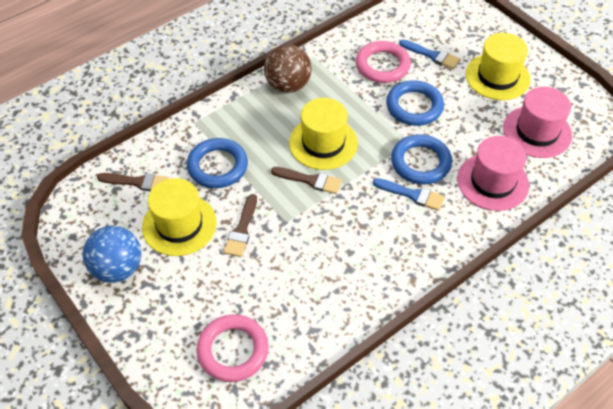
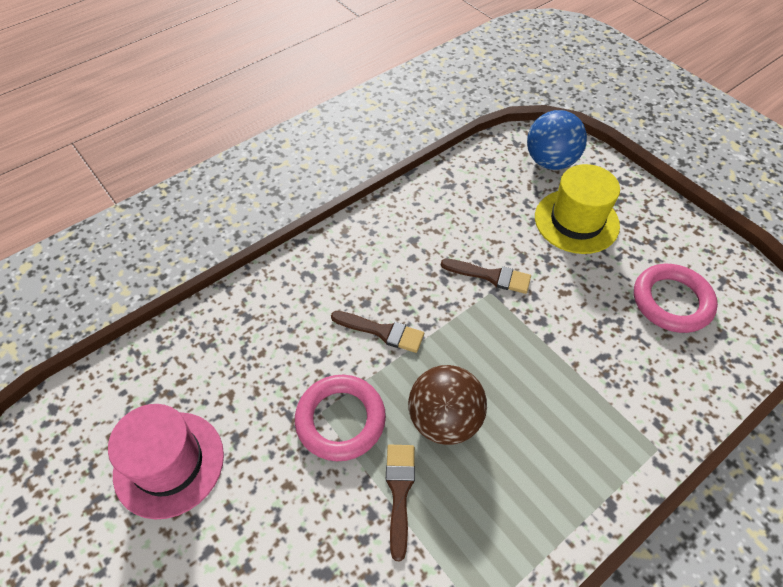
blue brush: 2 -> 0
blue ring: 3 -> 0
pink hat: 2 -> 1
yellow hat: 3 -> 1

